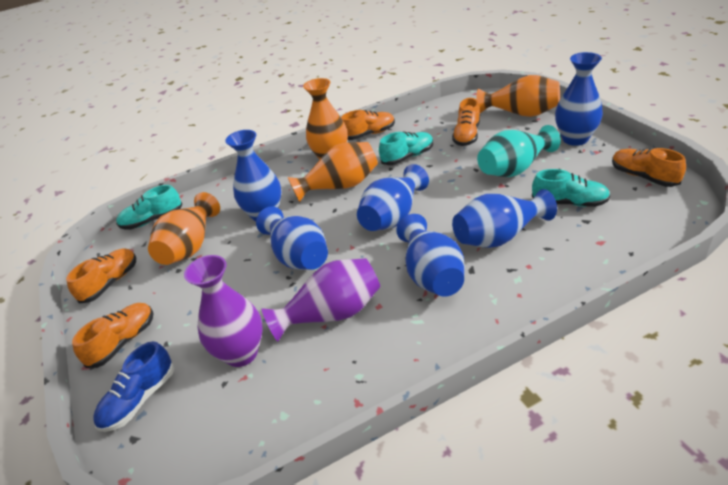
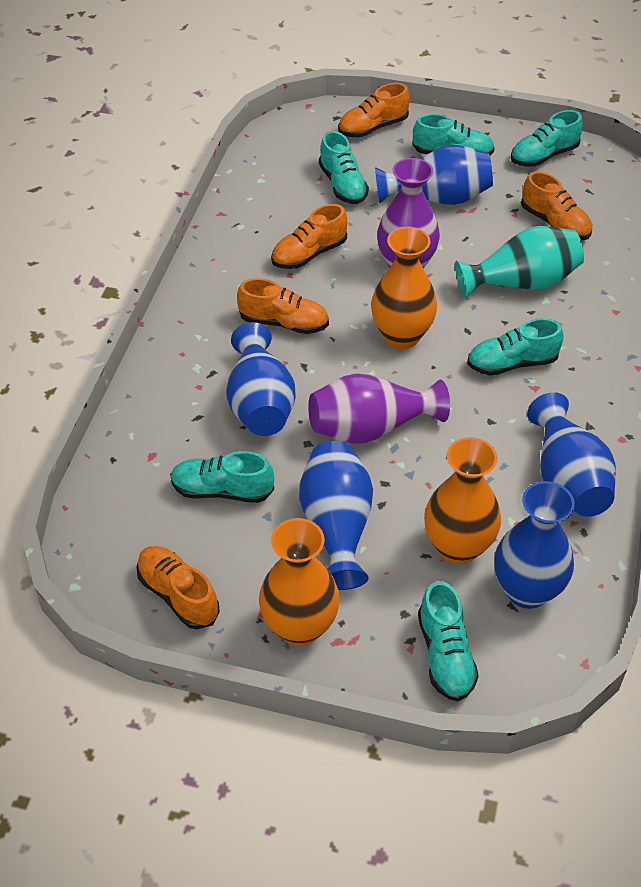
blue shoe: 1 -> 0
blue vase: 6 -> 5
orange vase: 4 -> 3
turquoise shoe: 3 -> 6

